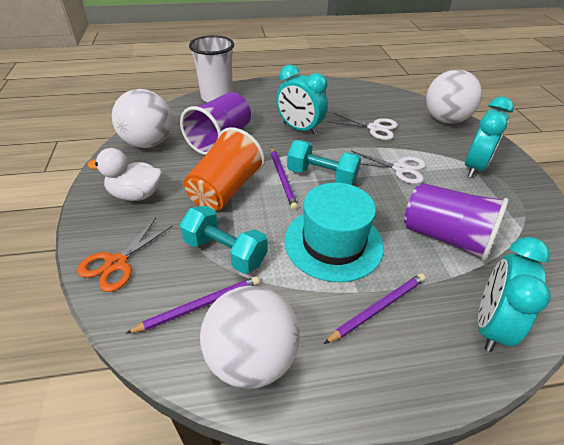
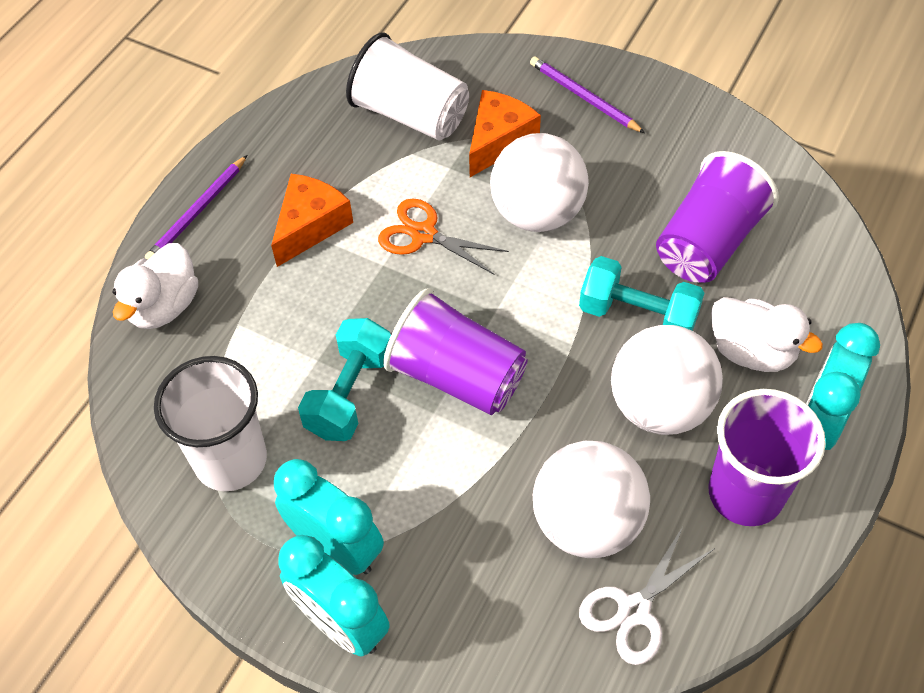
orange cheese: 0 -> 2
orange cup: 1 -> 0
purple cup: 2 -> 3
purple pencil: 3 -> 2
turquoise hat: 1 -> 0
white cup: 1 -> 2
white duck: 1 -> 2
white scissors: 2 -> 1

